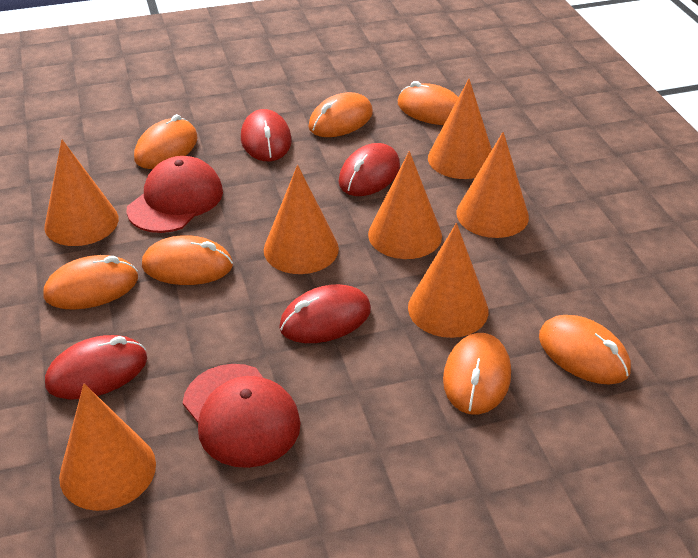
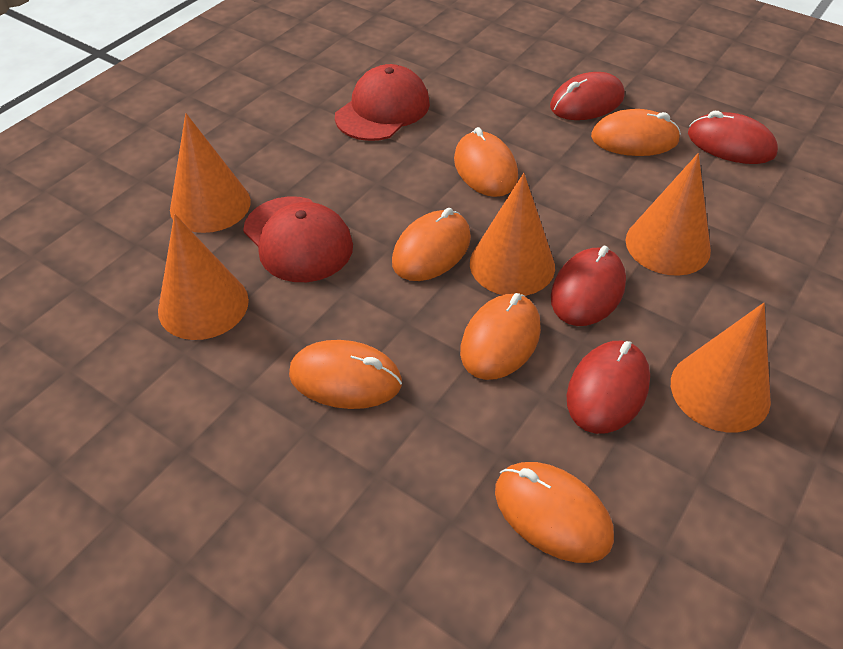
orange cone: 7 -> 5
orange mouse: 7 -> 6

